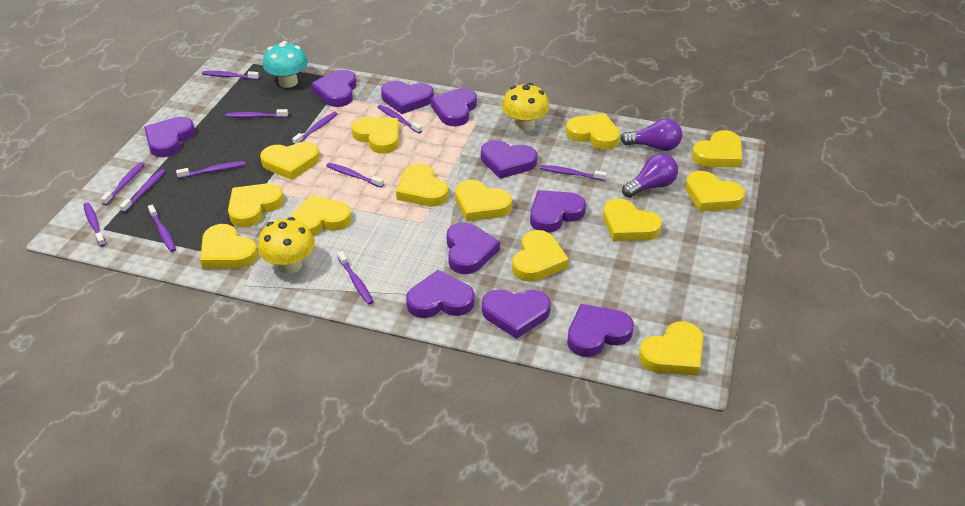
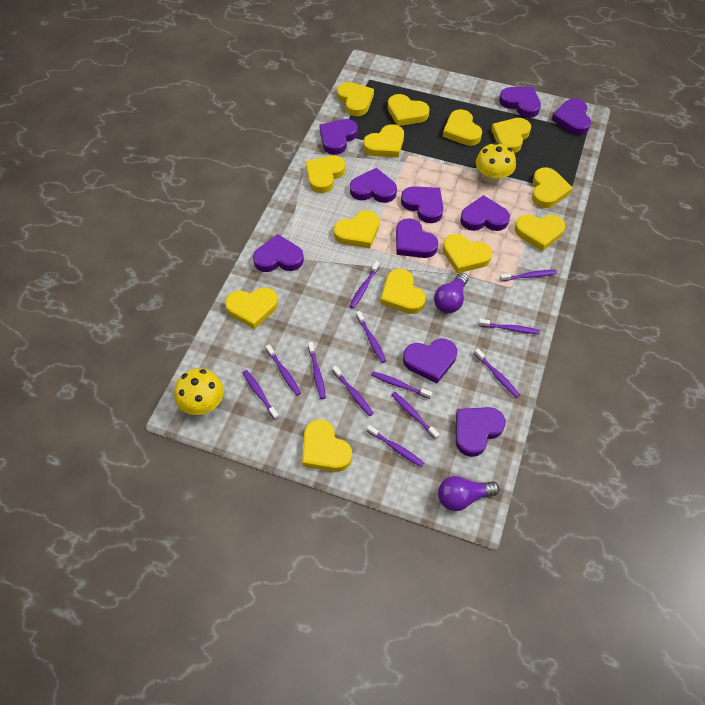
turquoise mushroom: 1 -> 0

